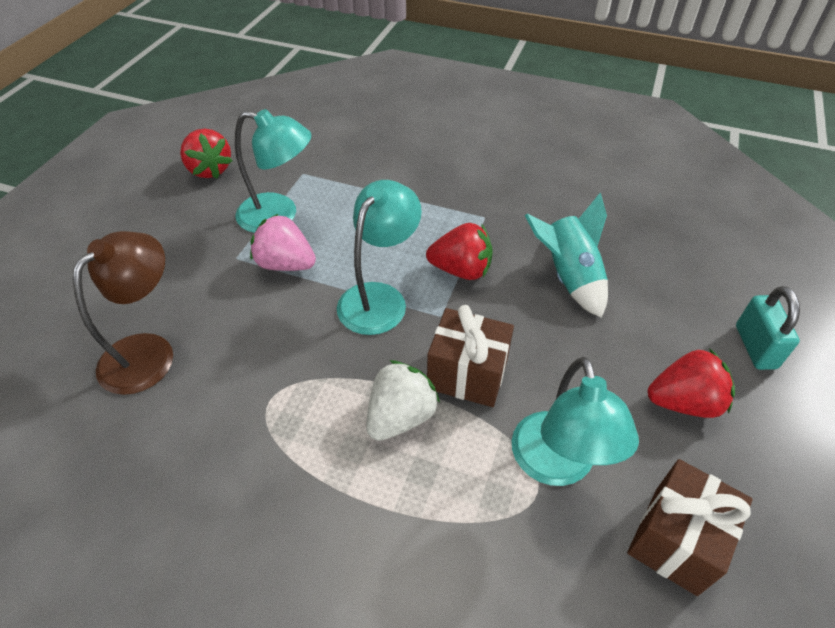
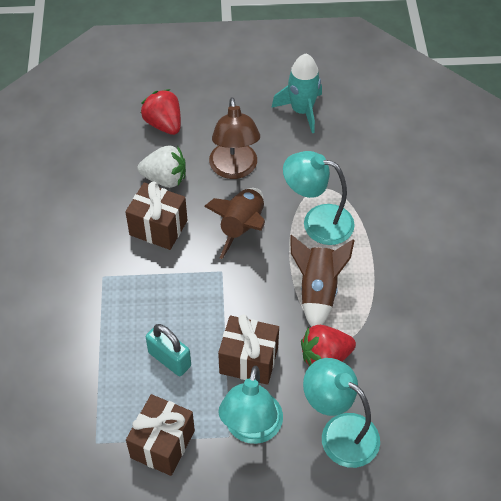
brown gift: 2 -> 3
brown rocket: 0 -> 2
pink strawberry: 1 -> 0
red strawberry: 3 -> 2

